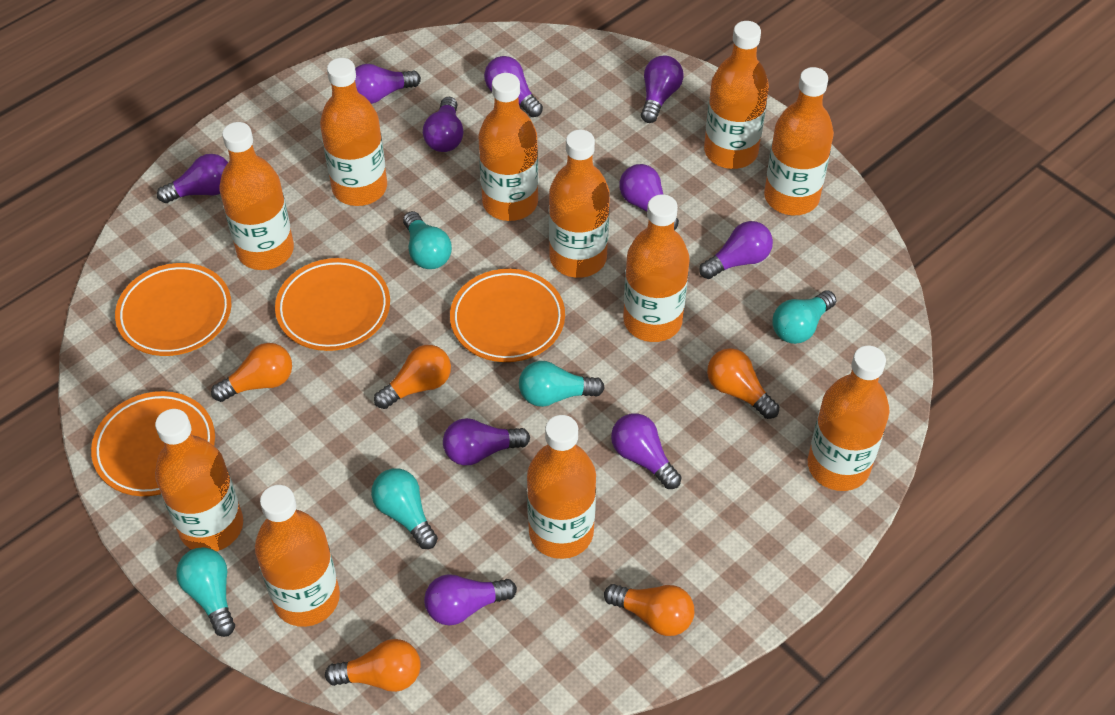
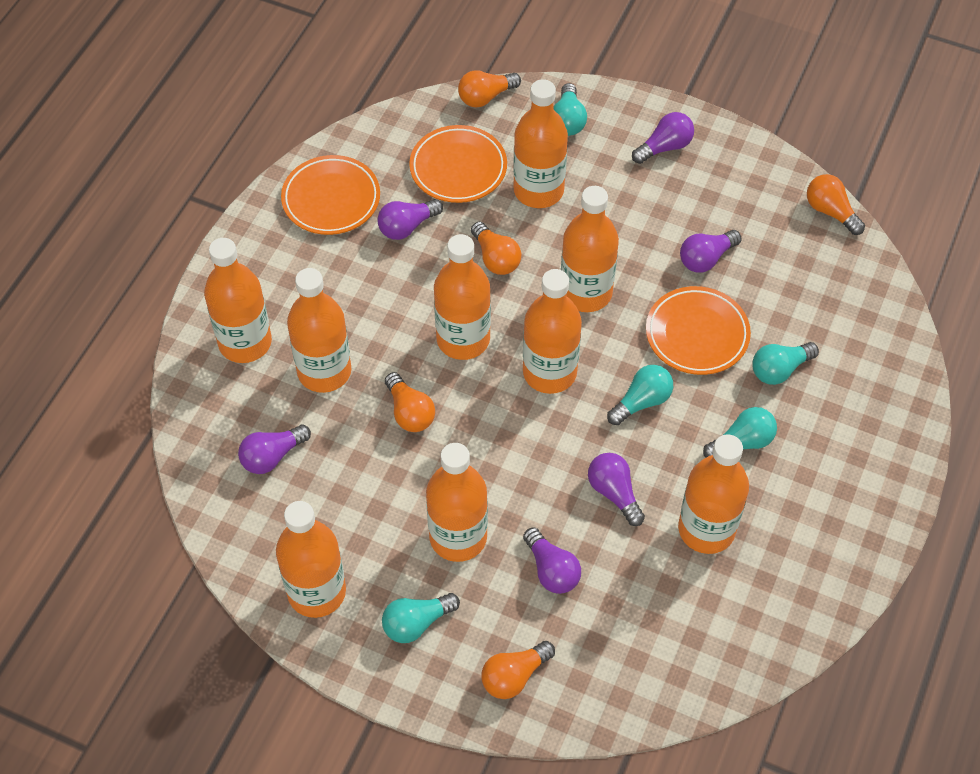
orange bottle: 11 -> 9
orange plate: 4 -> 3
purple light bulb: 10 -> 6

